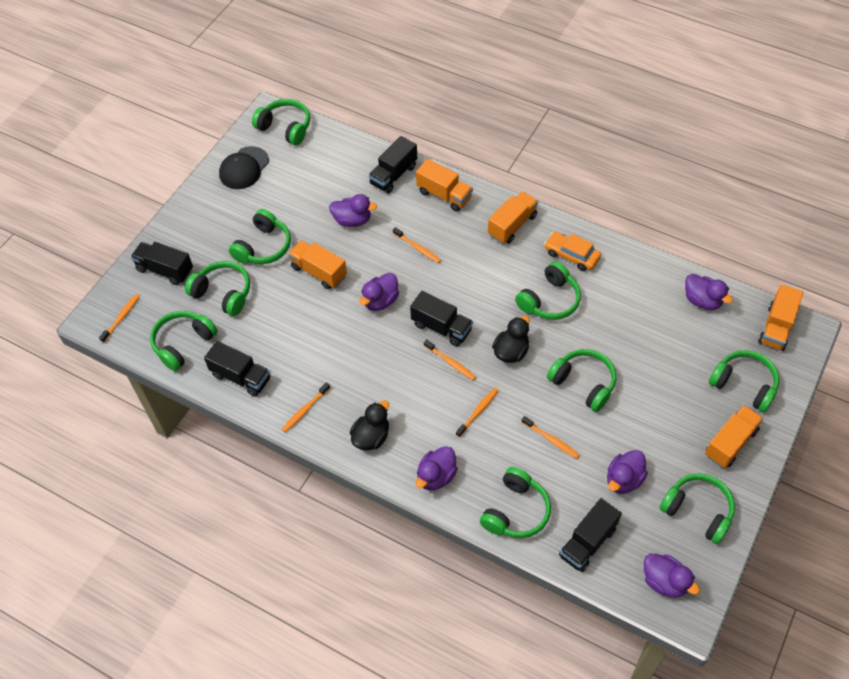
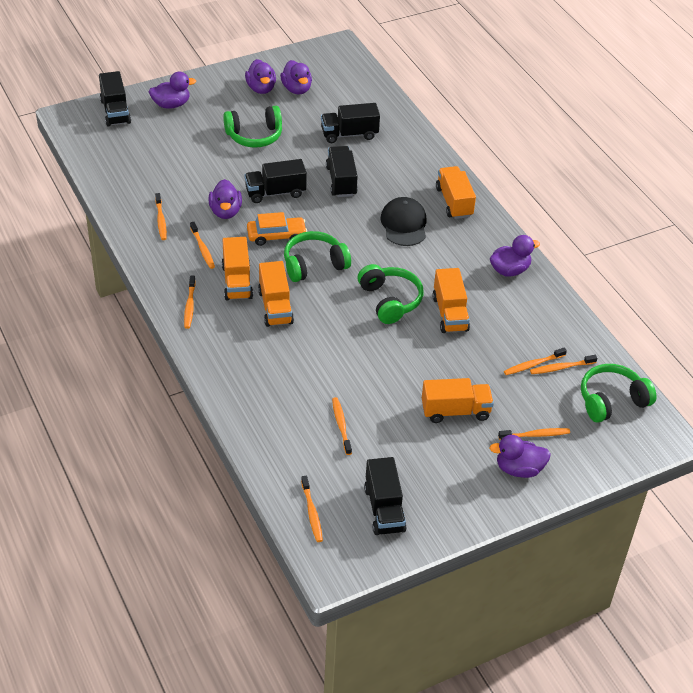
black duck: 2 -> 0
green headphones: 9 -> 4
orange toothbrush: 6 -> 8

